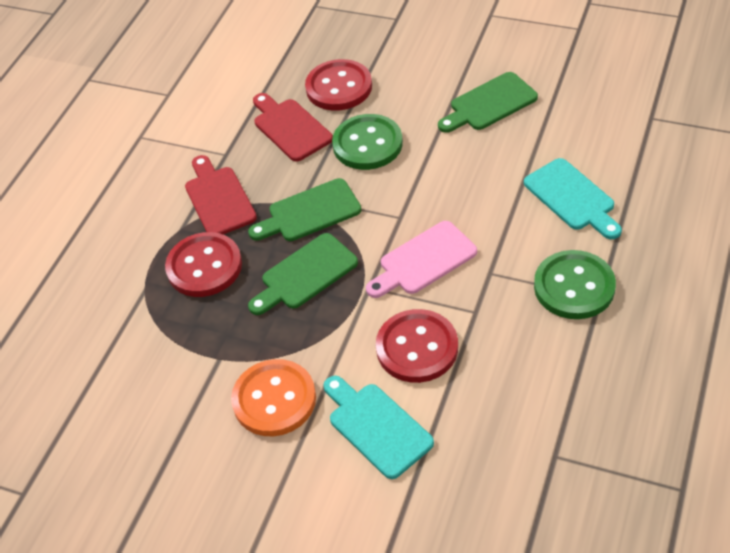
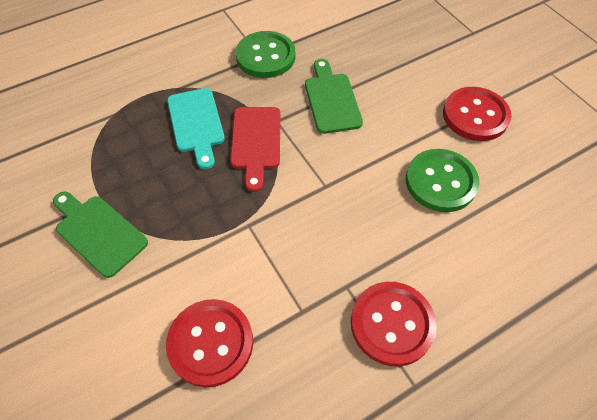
green cutting board: 3 -> 2
orange button: 1 -> 0
pink cutting board: 1 -> 0
red cutting board: 2 -> 1
turquoise cutting board: 2 -> 1

